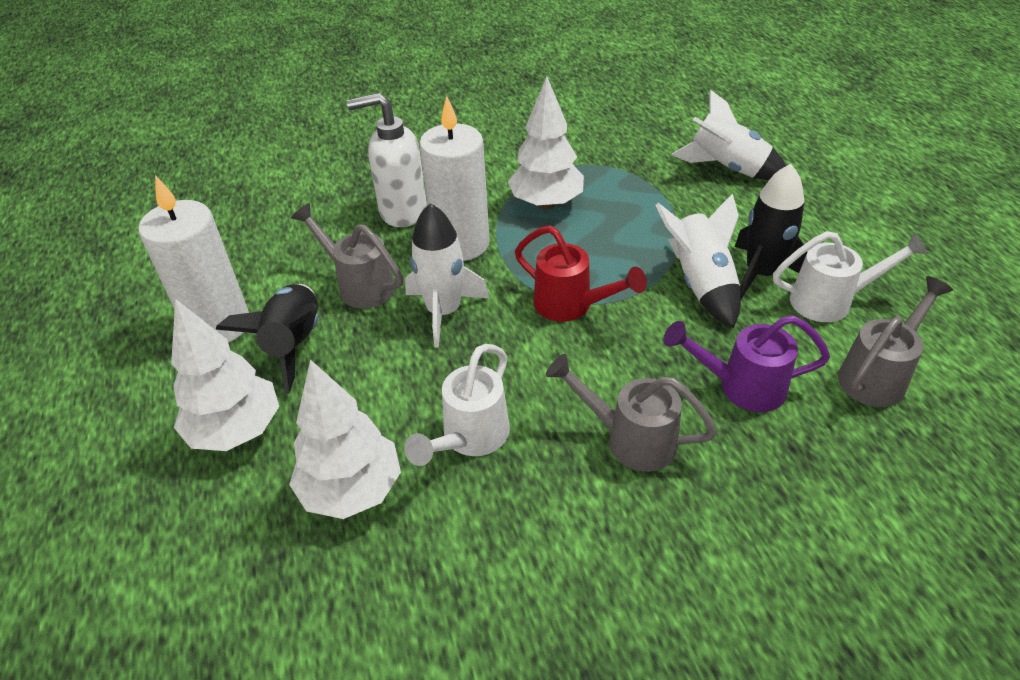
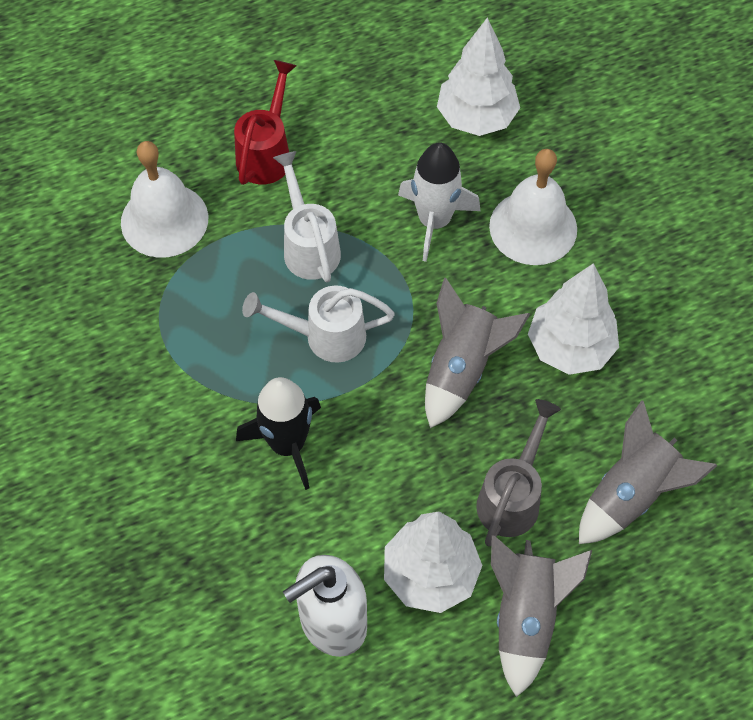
black rocket: 2 -> 1
grey rocket: 0 -> 3
grey watering can: 3 -> 1
purple watering can: 1 -> 0
white bell: 0 -> 2
white candle: 2 -> 0
white rocket: 3 -> 1

